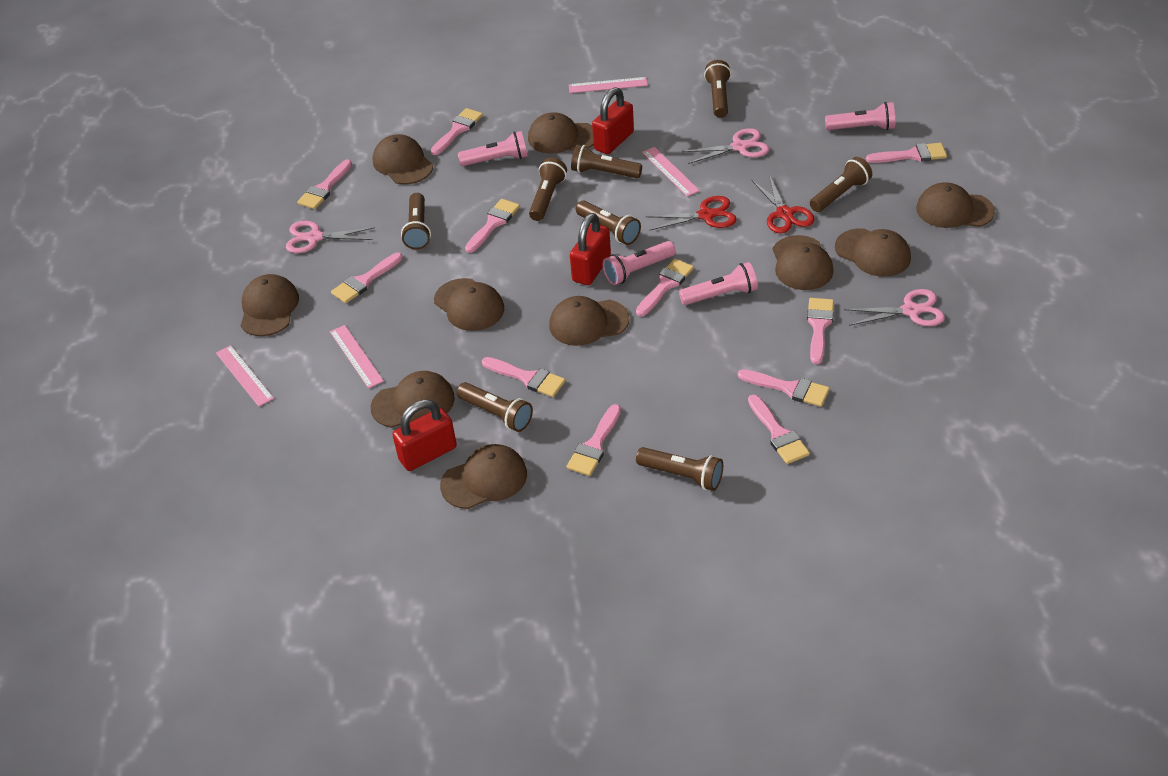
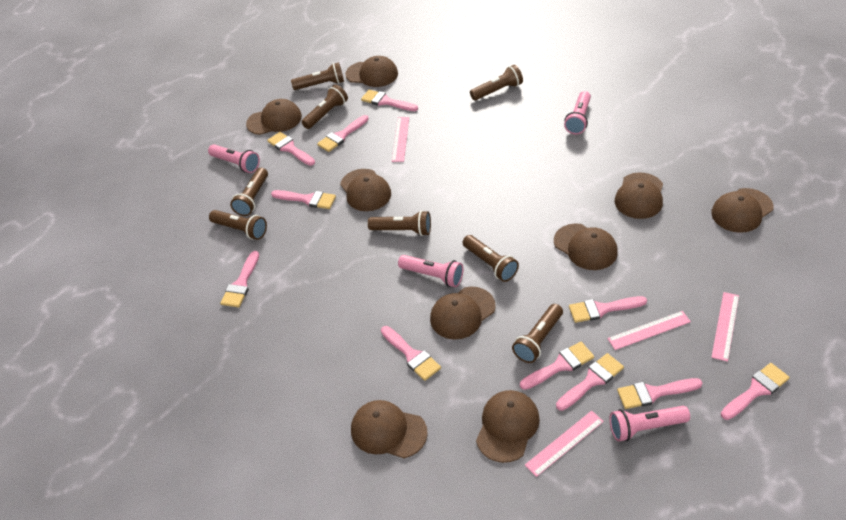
brown cap: 10 -> 9
pink scissors: 3 -> 0
red padlock: 3 -> 0
red scissors: 2 -> 0

